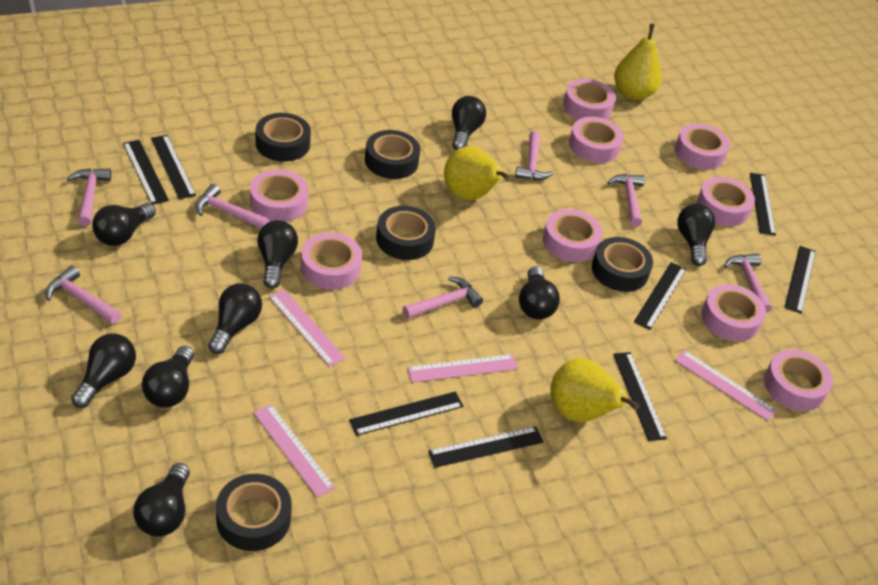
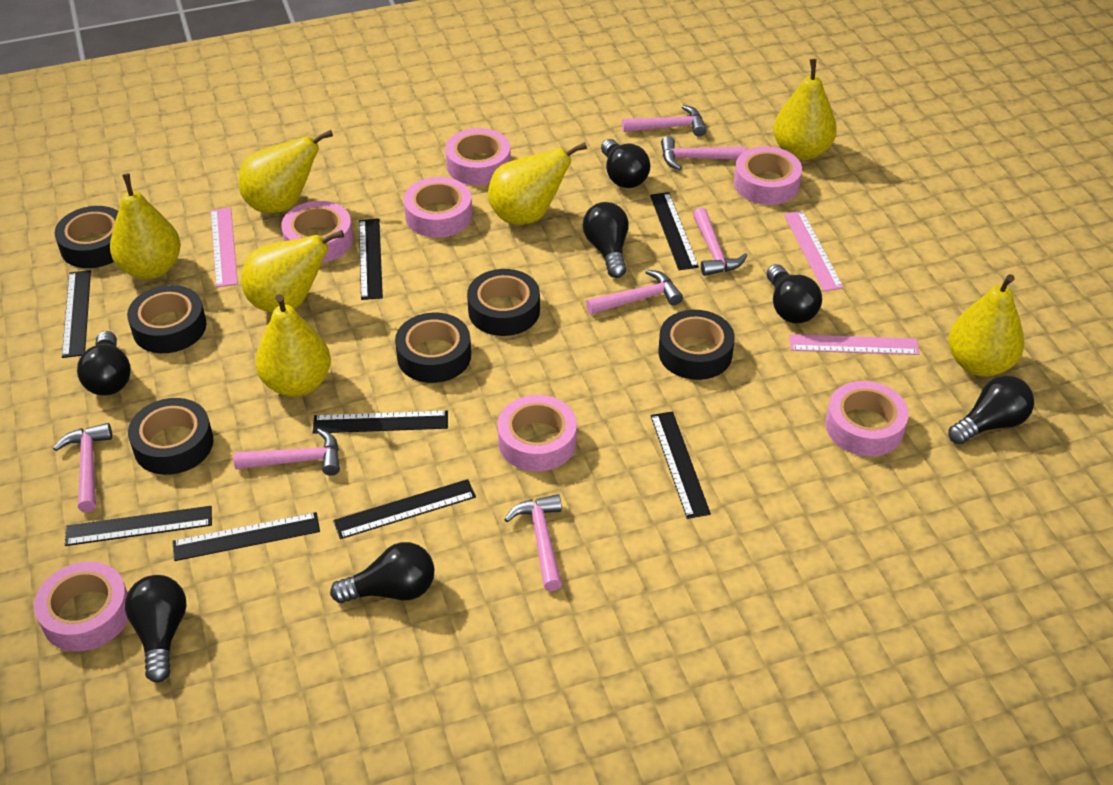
black light bulb: 9 -> 7
black tape: 5 -> 6
pink ruler: 4 -> 3
pink tape: 9 -> 7
yellow pear: 3 -> 7

